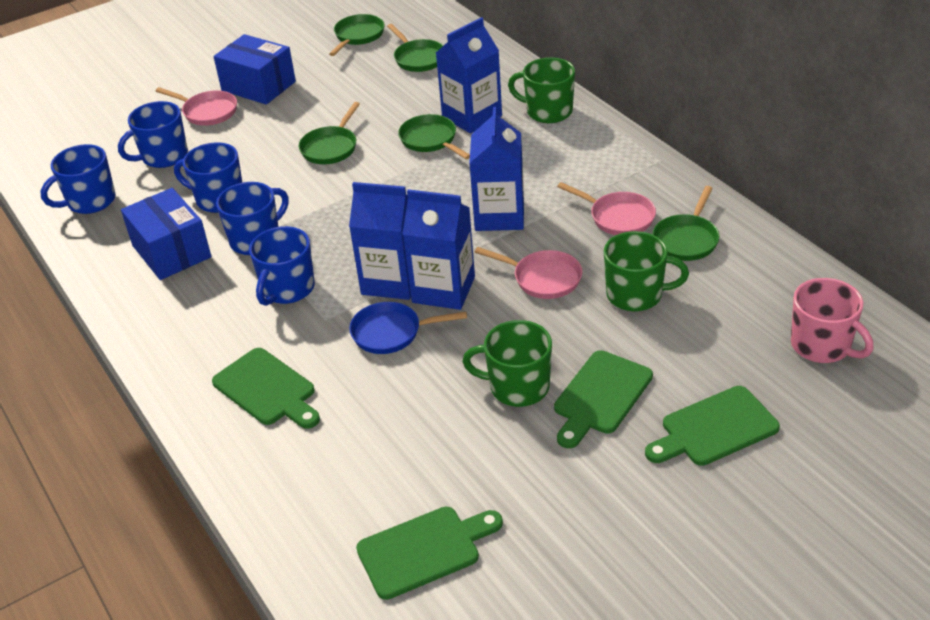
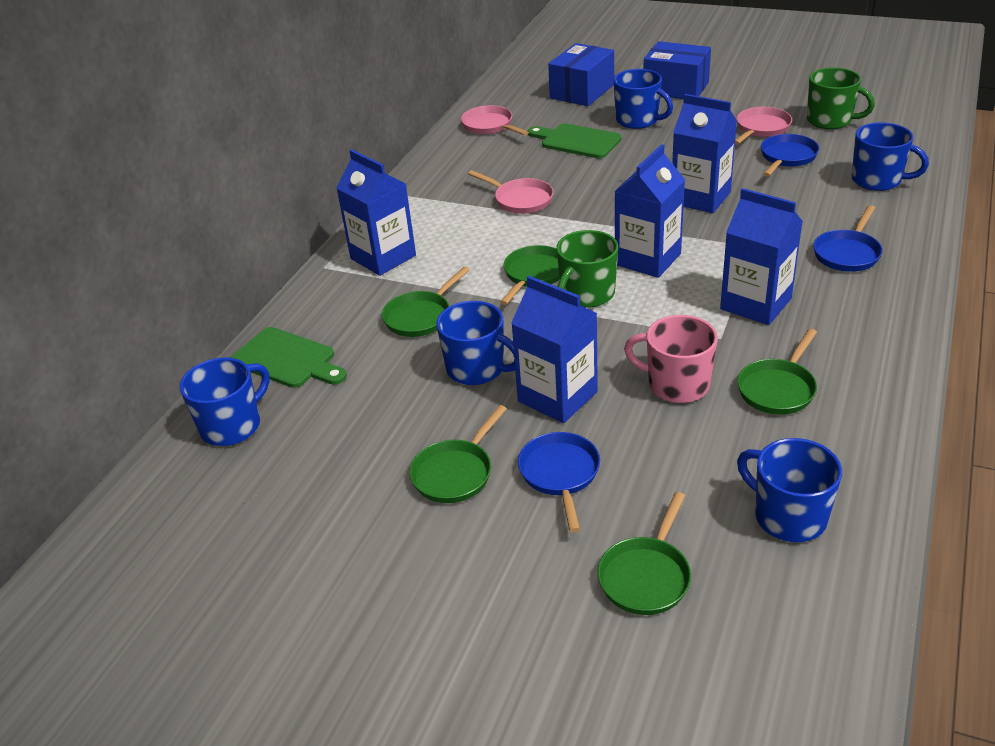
blue carton: 4 -> 5
blue pan: 1 -> 3
green cutting board: 4 -> 2
green mug: 3 -> 2

